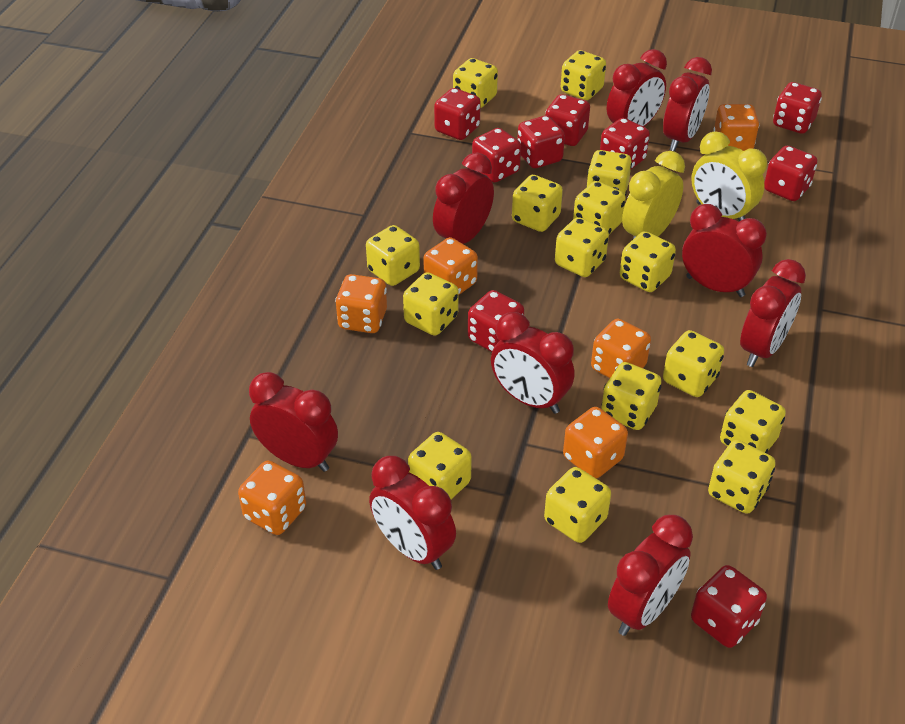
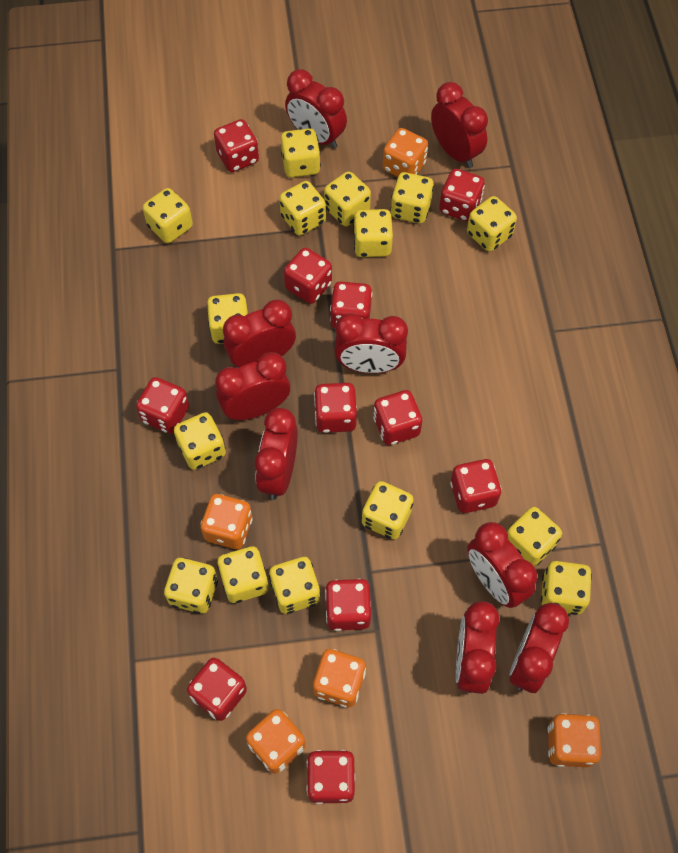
orange dice: 6 -> 5
red dice: 9 -> 11
yellow clock: 2 -> 0

